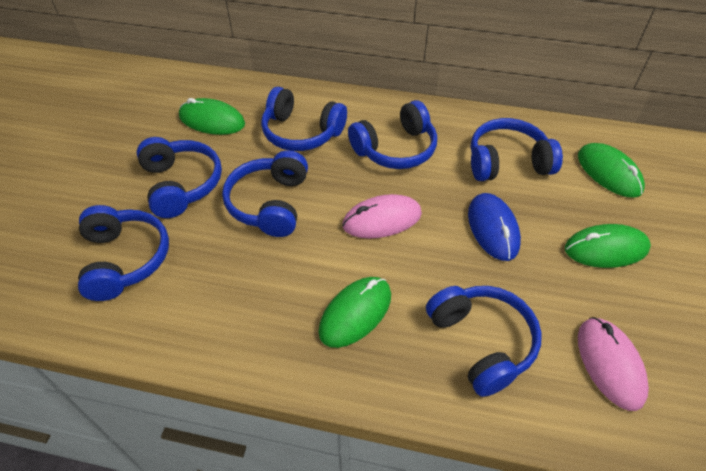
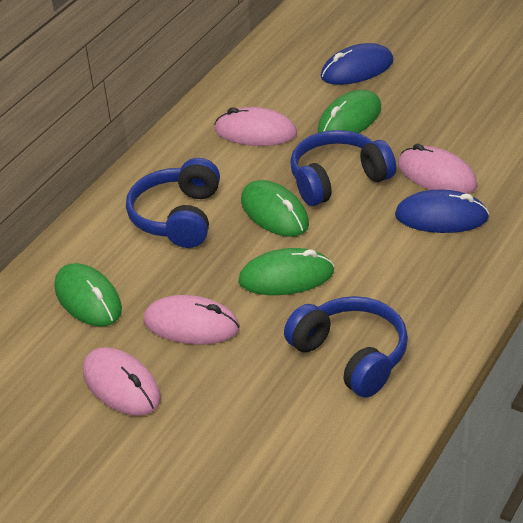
blue headphones: 7 -> 3
blue mouse: 1 -> 2
pink mouse: 2 -> 4

